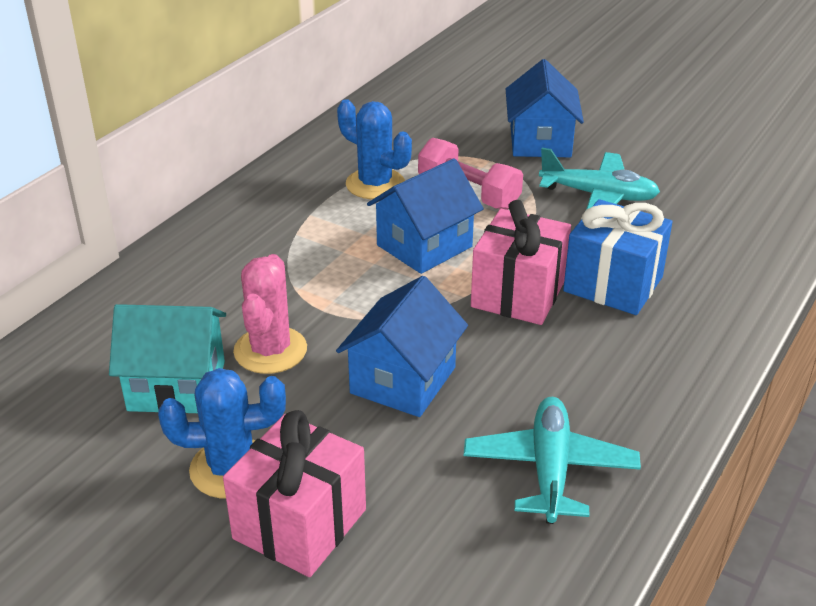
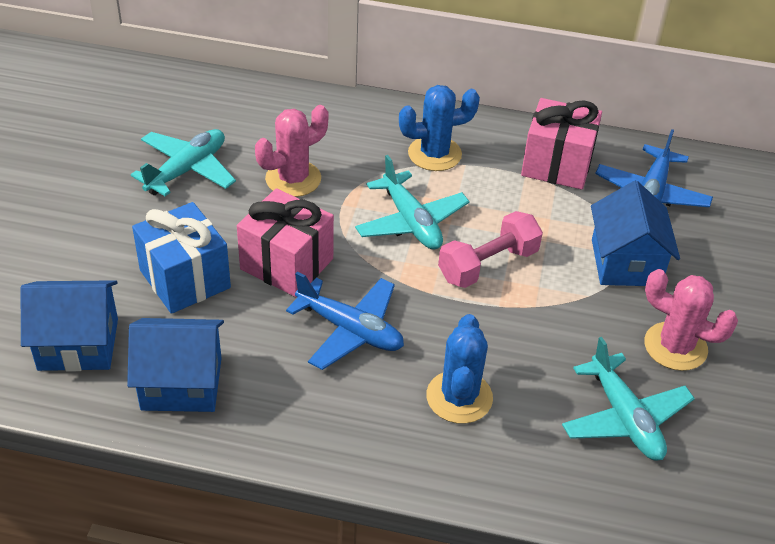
blue plane: 0 -> 2
pink cactus: 1 -> 2
turquoise house: 1 -> 0
turquoise plane: 2 -> 3

